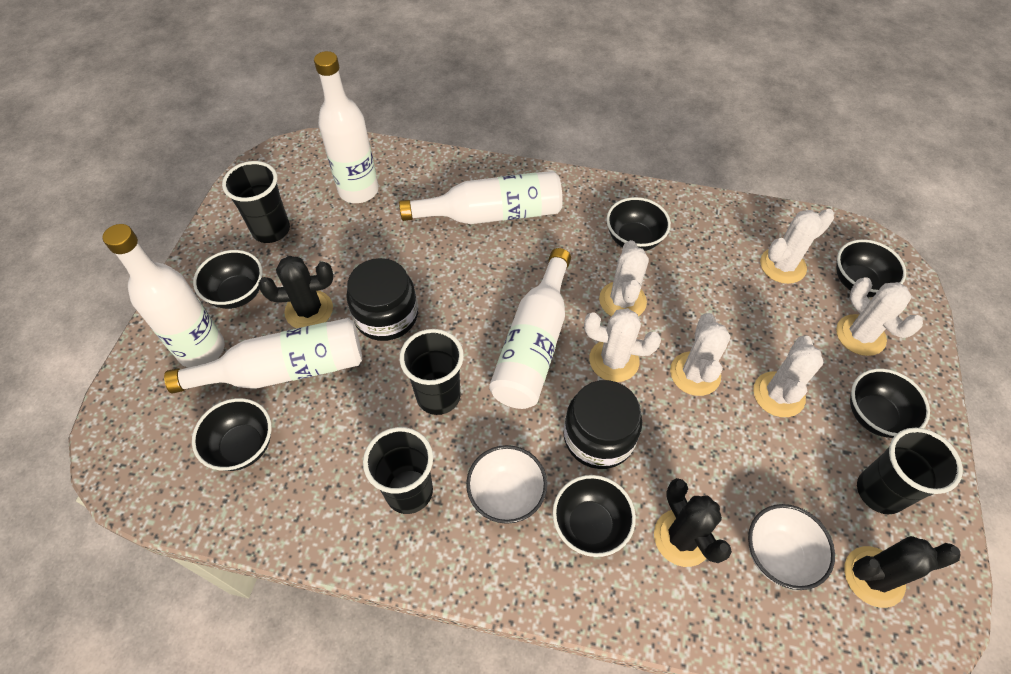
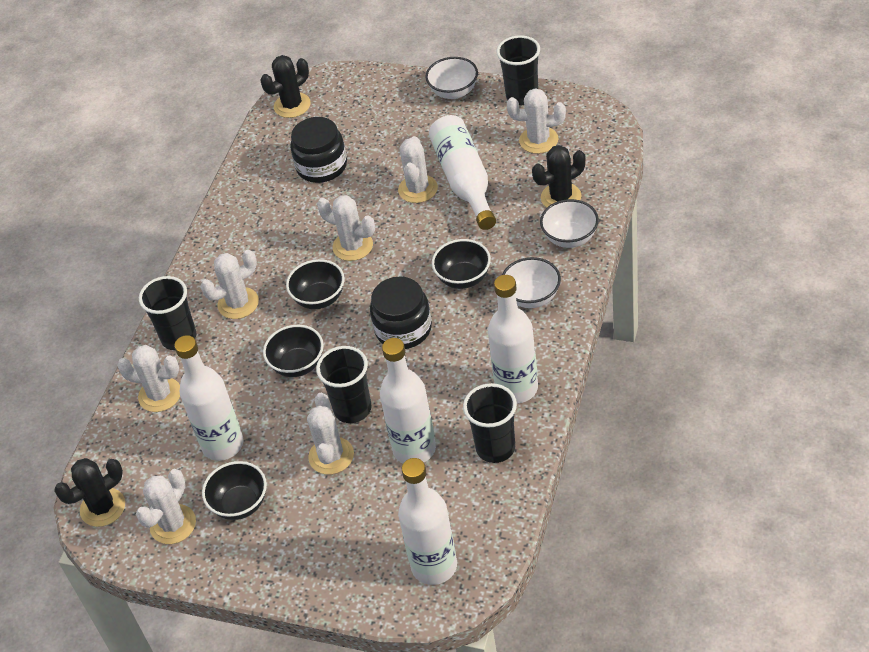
black bowl: 6 -> 4
white bowl: 2 -> 3
white cactus: 6 -> 7

